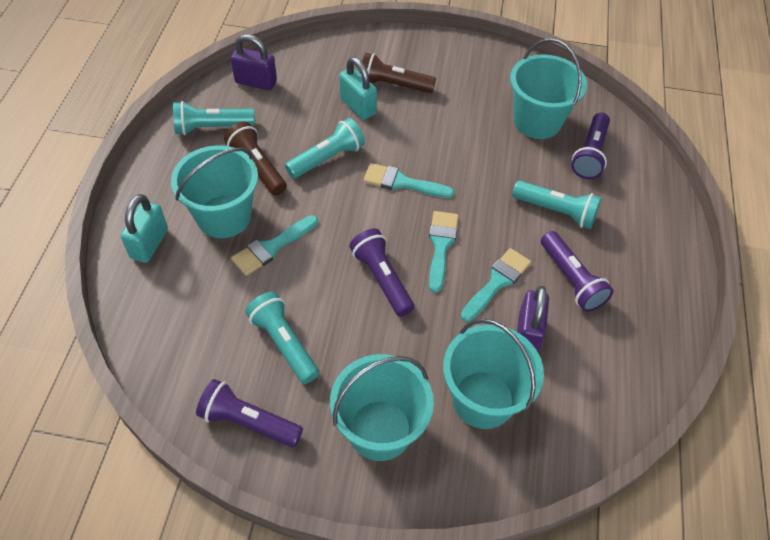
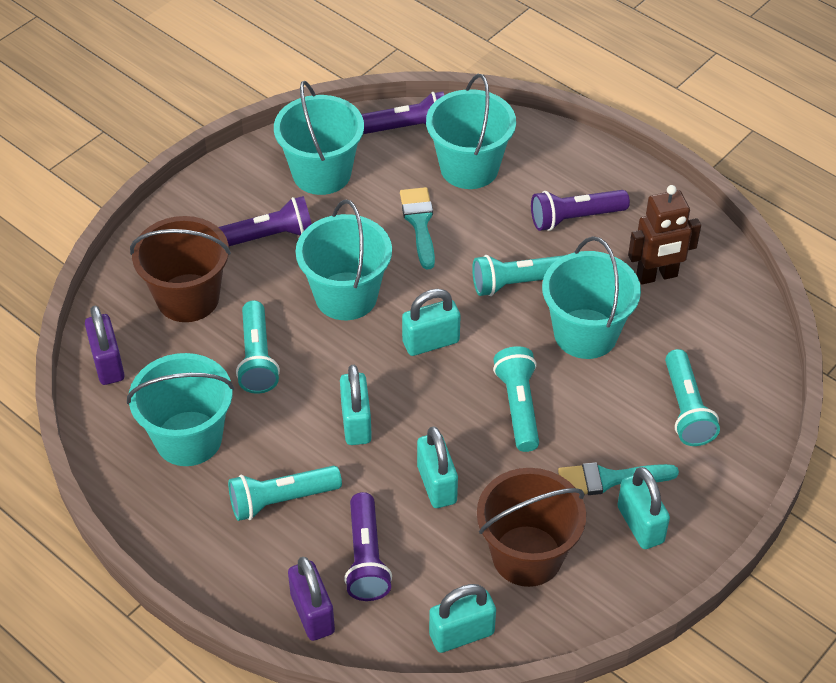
brown bucket: 0 -> 2
brown flashlight: 2 -> 0
brown robot: 0 -> 1
turquoise brush: 4 -> 2
turquoise bucket: 4 -> 5
turquoise flashlight: 4 -> 5
turquoise padlock: 2 -> 5

